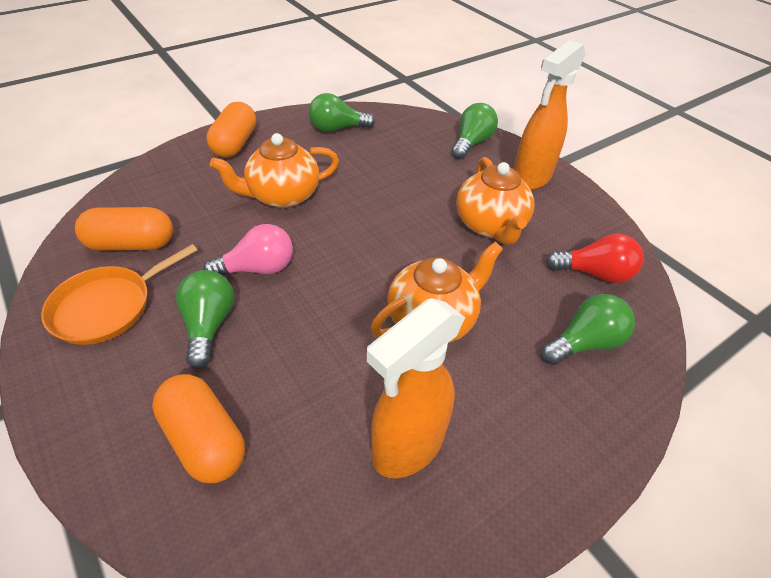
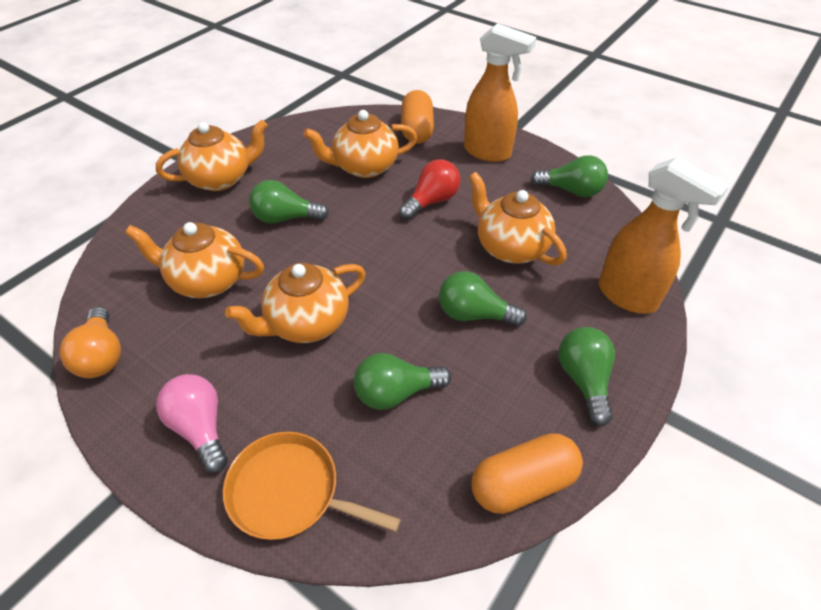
green light bulb: 4 -> 5
orange capsule: 3 -> 2
orange light bulb: 0 -> 1
orange teapot: 3 -> 5

